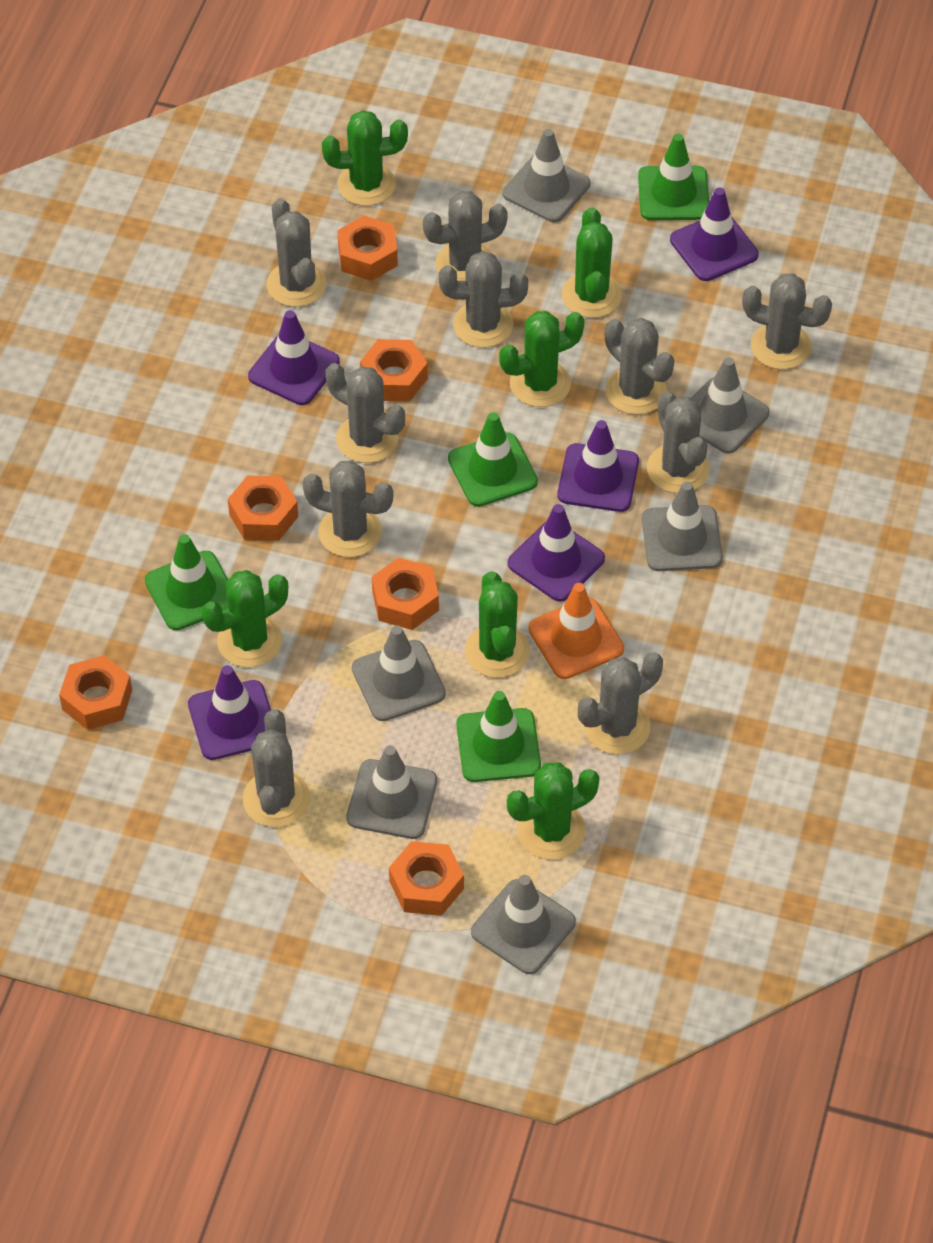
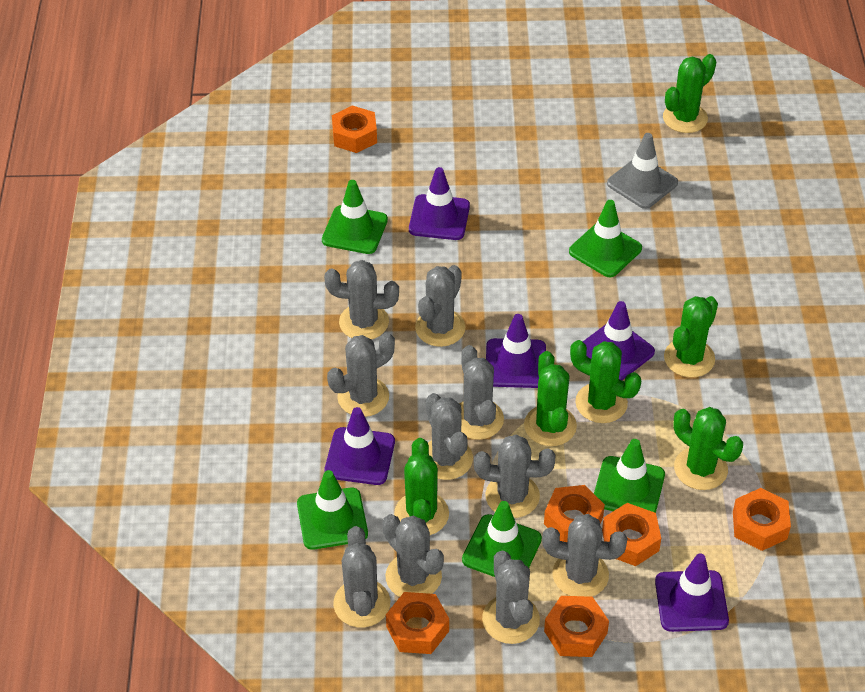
green traffic cone: 4 -> 5
grey traffic cone: 6 -> 1
orange traffic cone: 1 -> 0

